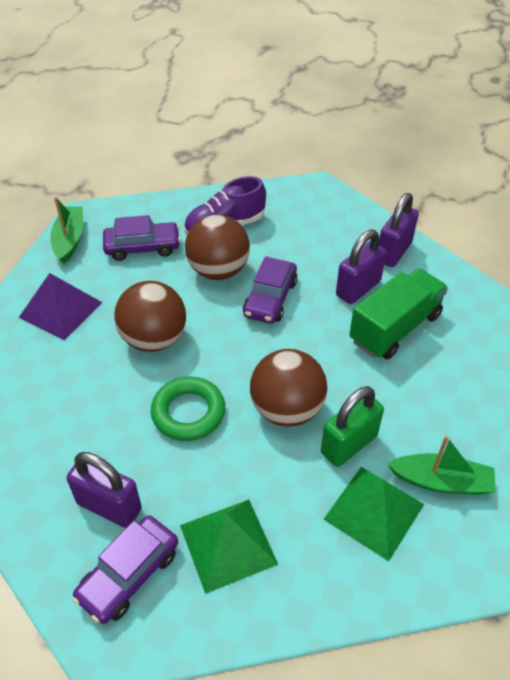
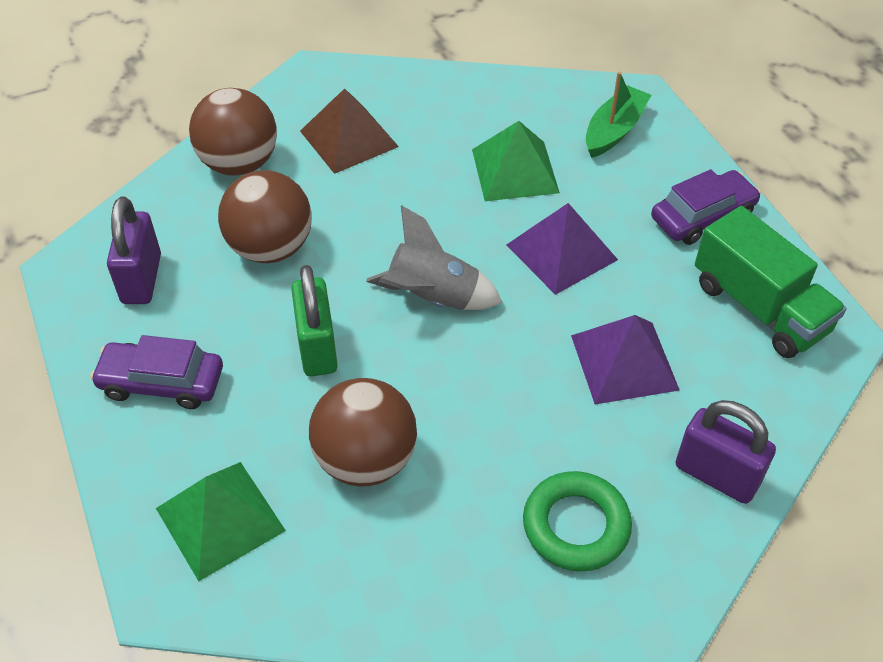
brown pyramid: 0 -> 1
green boat: 2 -> 1
grey rocket: 0 -> 1
purple car: 3 -> 2
purple padlock: 3 -> 2
purple pyramid: 1 -> 2
purple shoe: 1 -> 0

